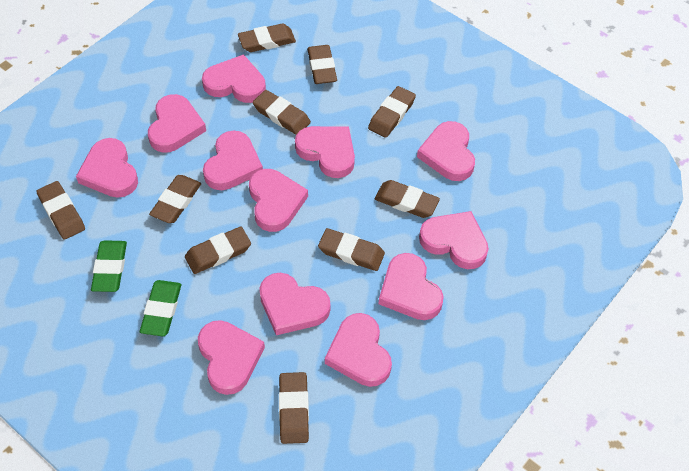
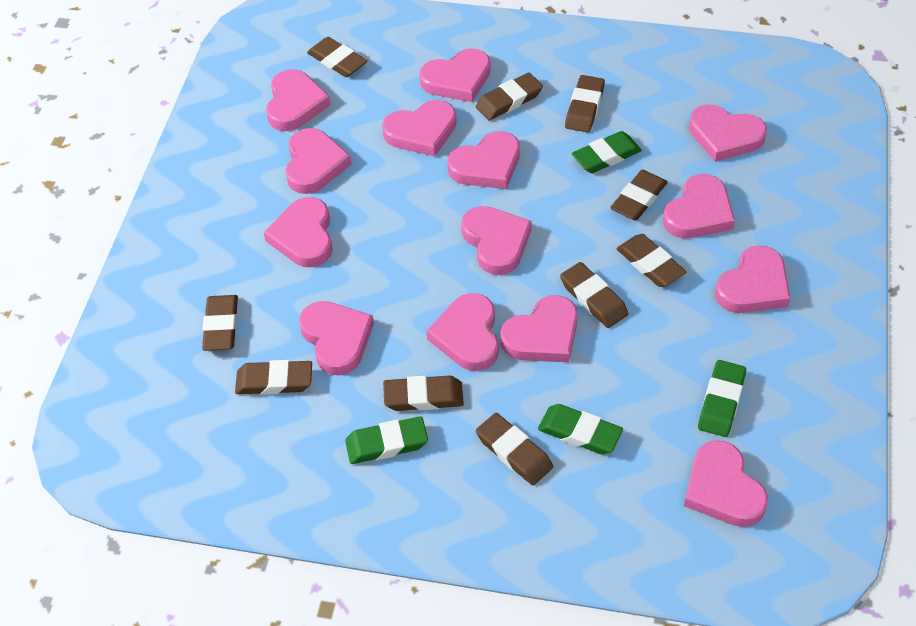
green eraser: 2 -> 4
pink heart: 12 -> 14

